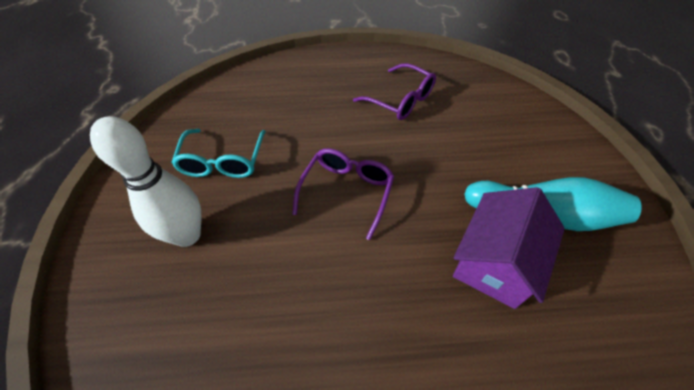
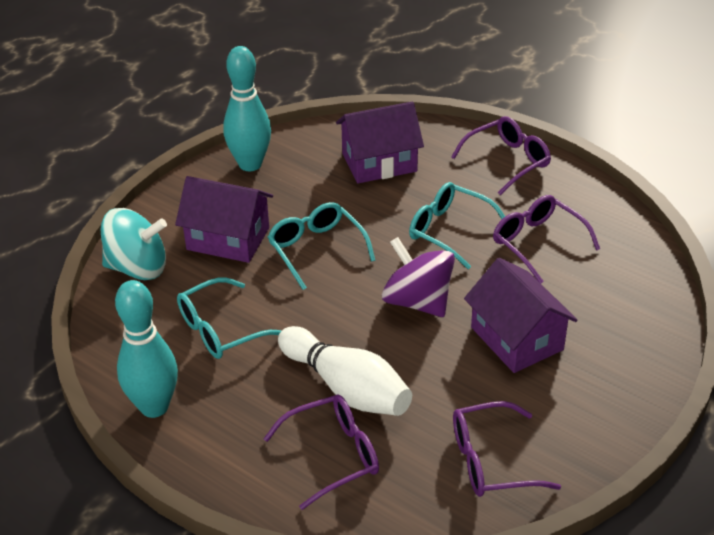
purple glasses: 2 -> 4
purple house: 1 -> 3
purple spinning top: 0 -> 1
turquoise bowling pin: 1 -> 2
turquoise glasses: 1 -> 3
turquoise spinning top: 0 -> 1

